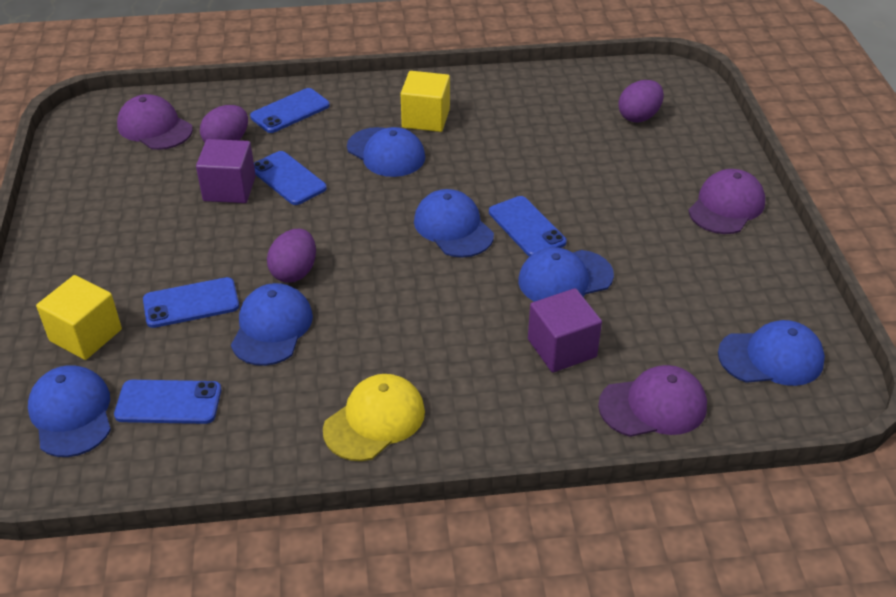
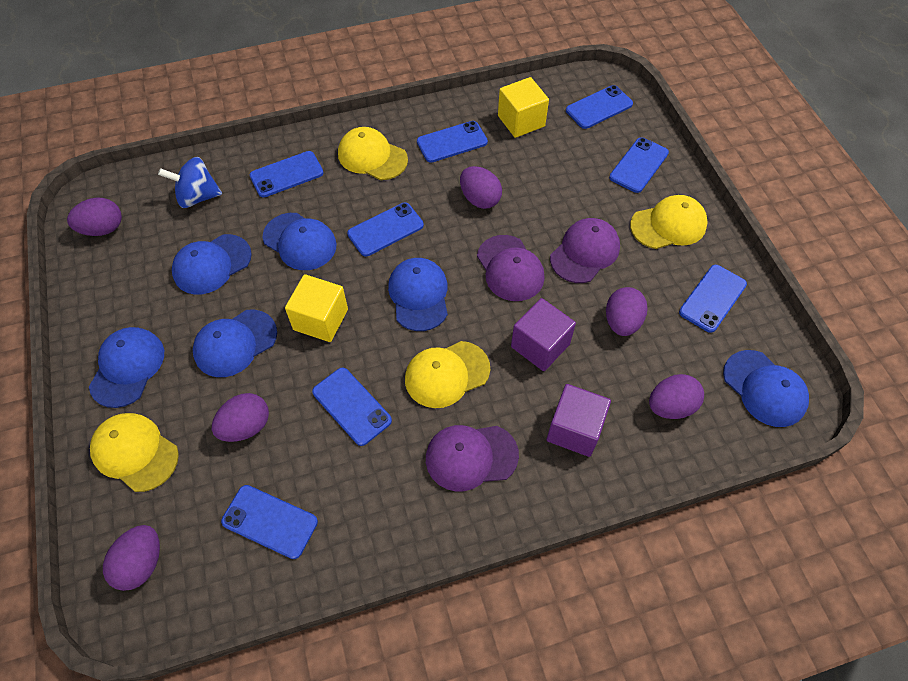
blue phone: 5 -> 8
blue spinning top: 0 -> 1
purple egg: 3 -> 6
yellow cap: 1 -> 4

